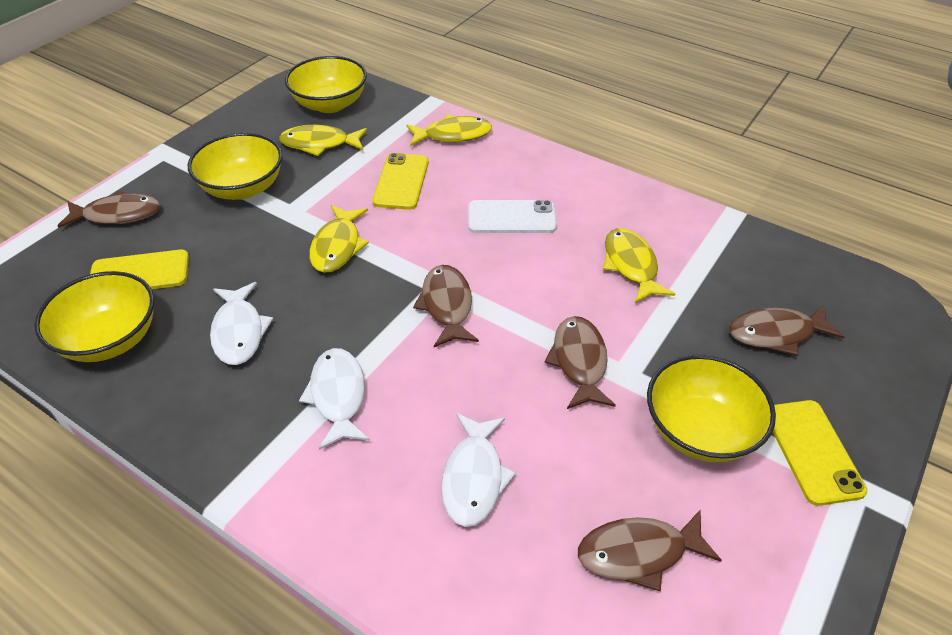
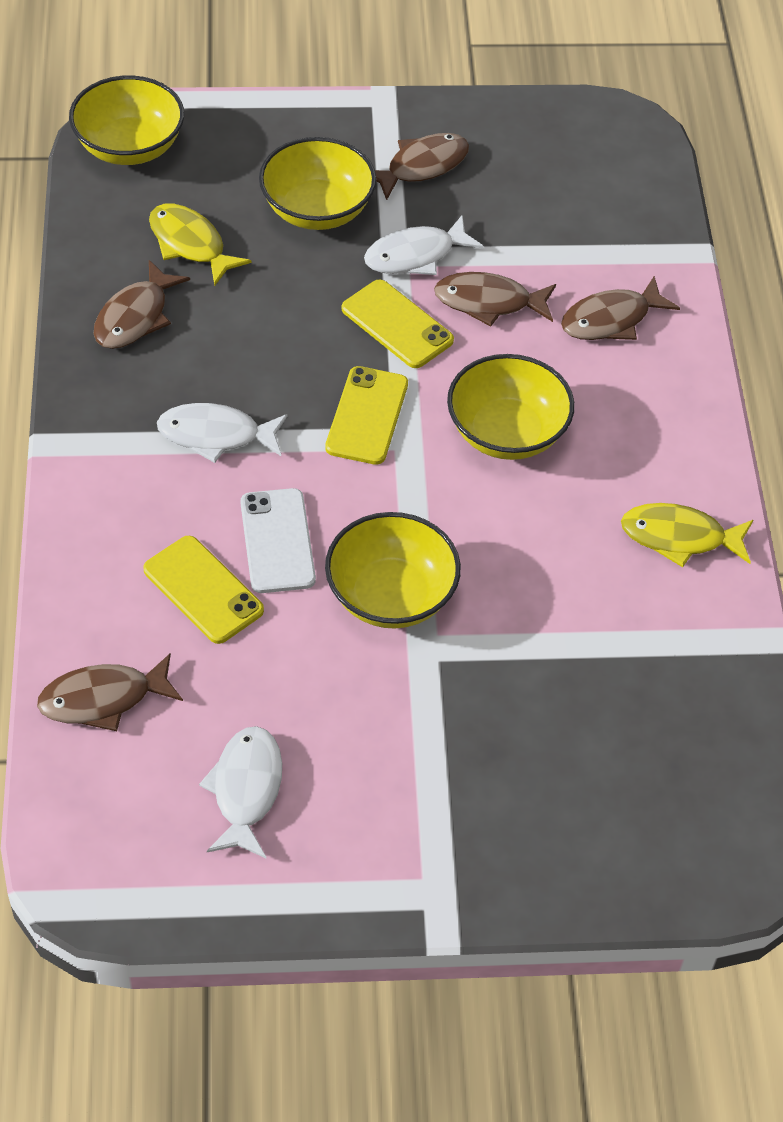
yellow fish: 4 -> 2

